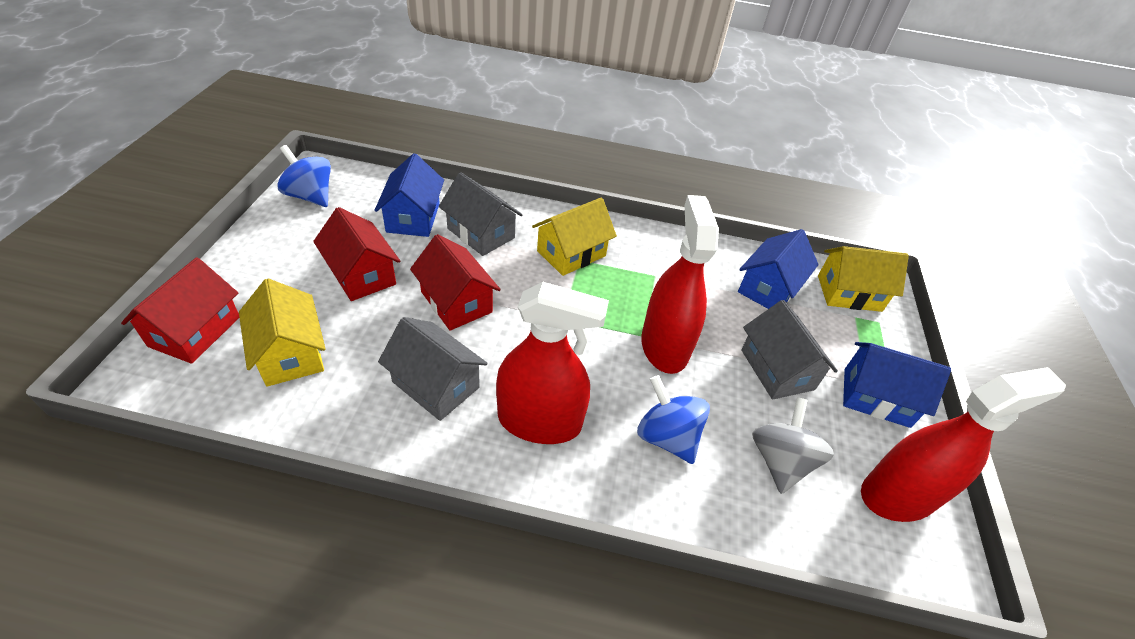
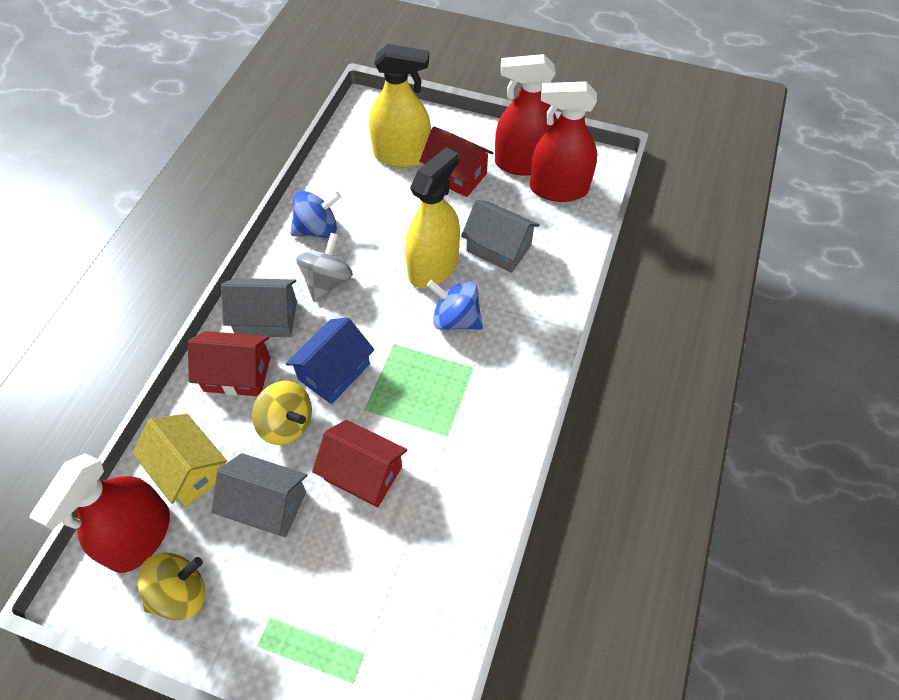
blue house: 3 -> 1
yellow house: 3 -> 1
yellow spinning top: 0 -> 2
yellow spray bottle: 0 -> 2

